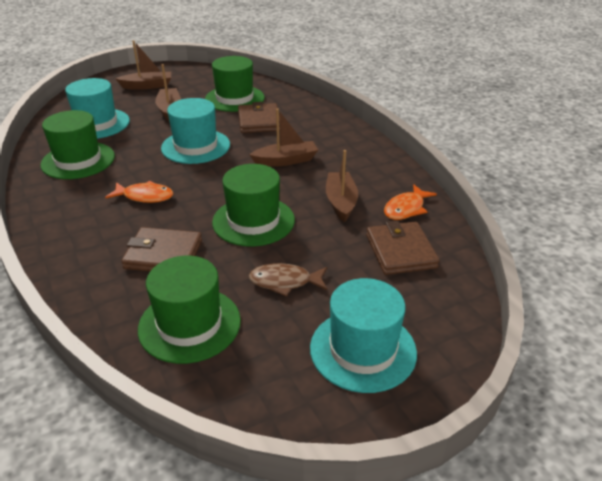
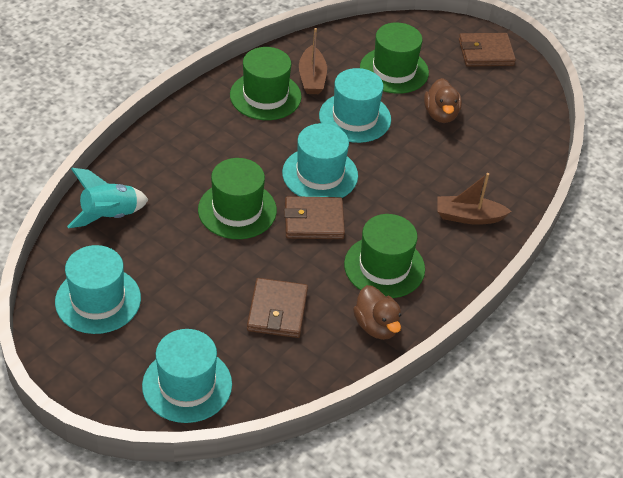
brown boat: 4 -> 2
brown duck: 0 -> 2
brown fish: 1 -> 0
orange fish: 2 -> 0
turquoise hat: 3 -> 4
turquoise rocket: 0 -> 1

